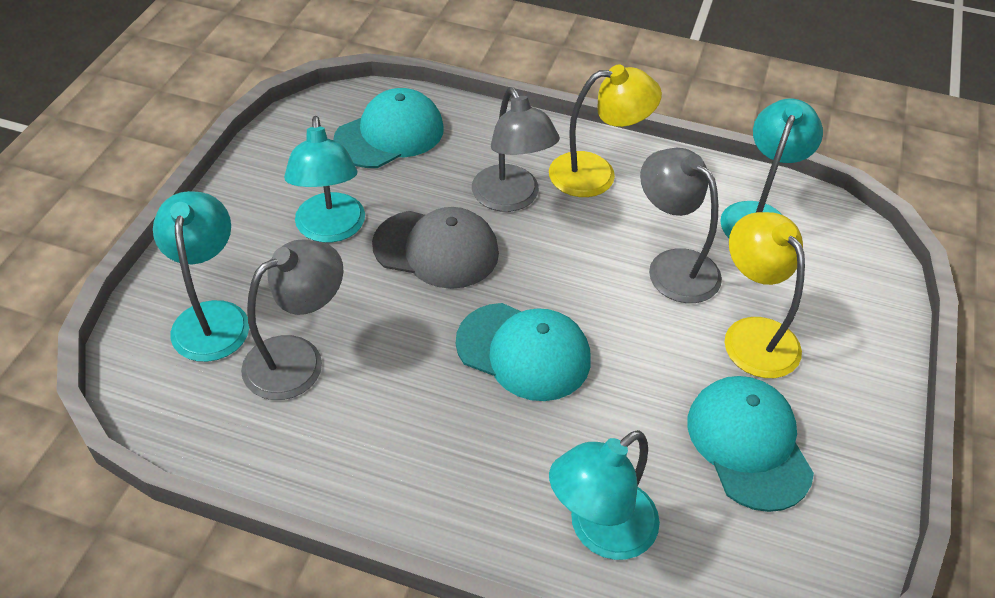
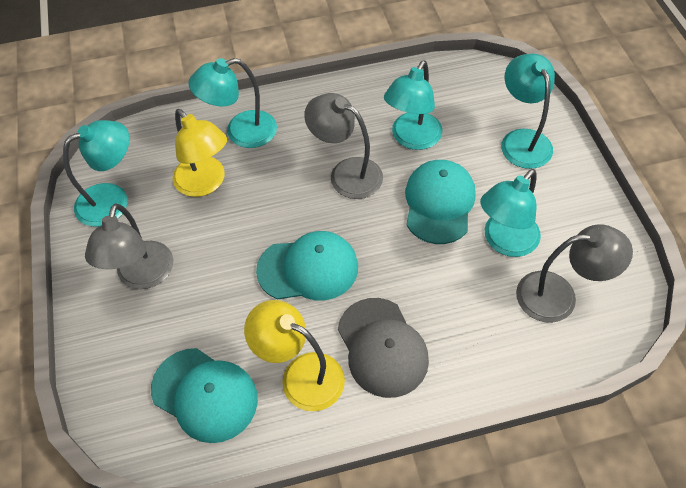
turquoise lamp: 4 -> 5

